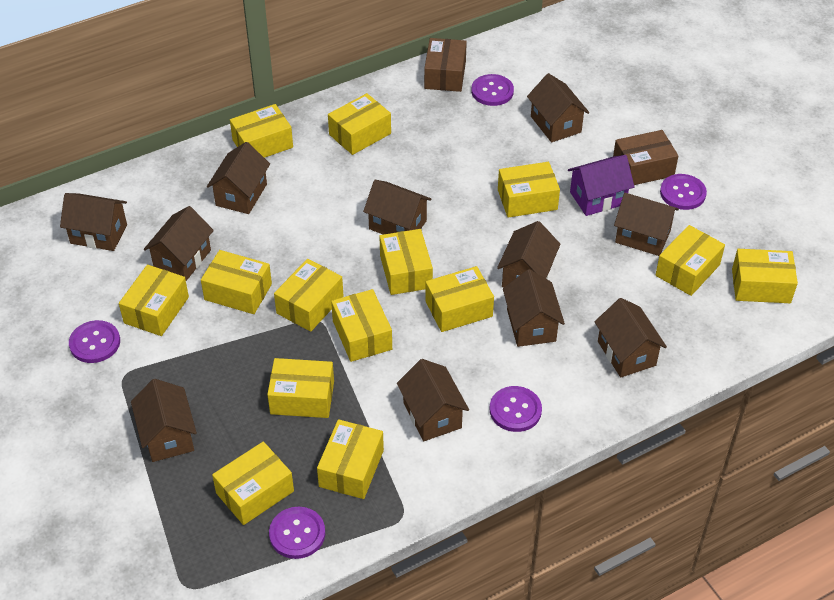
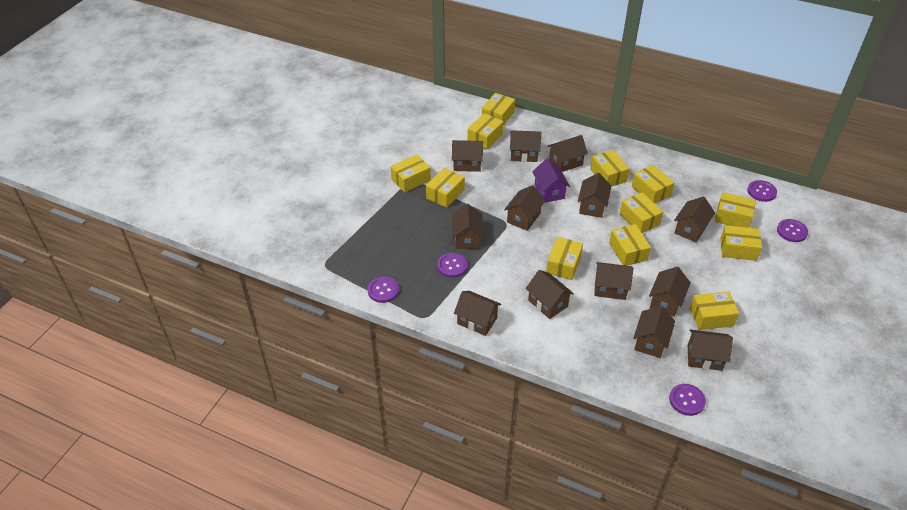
brown box: 2 -> 0
brown house: 11 -> 13
yellow box: 14 -> 12

